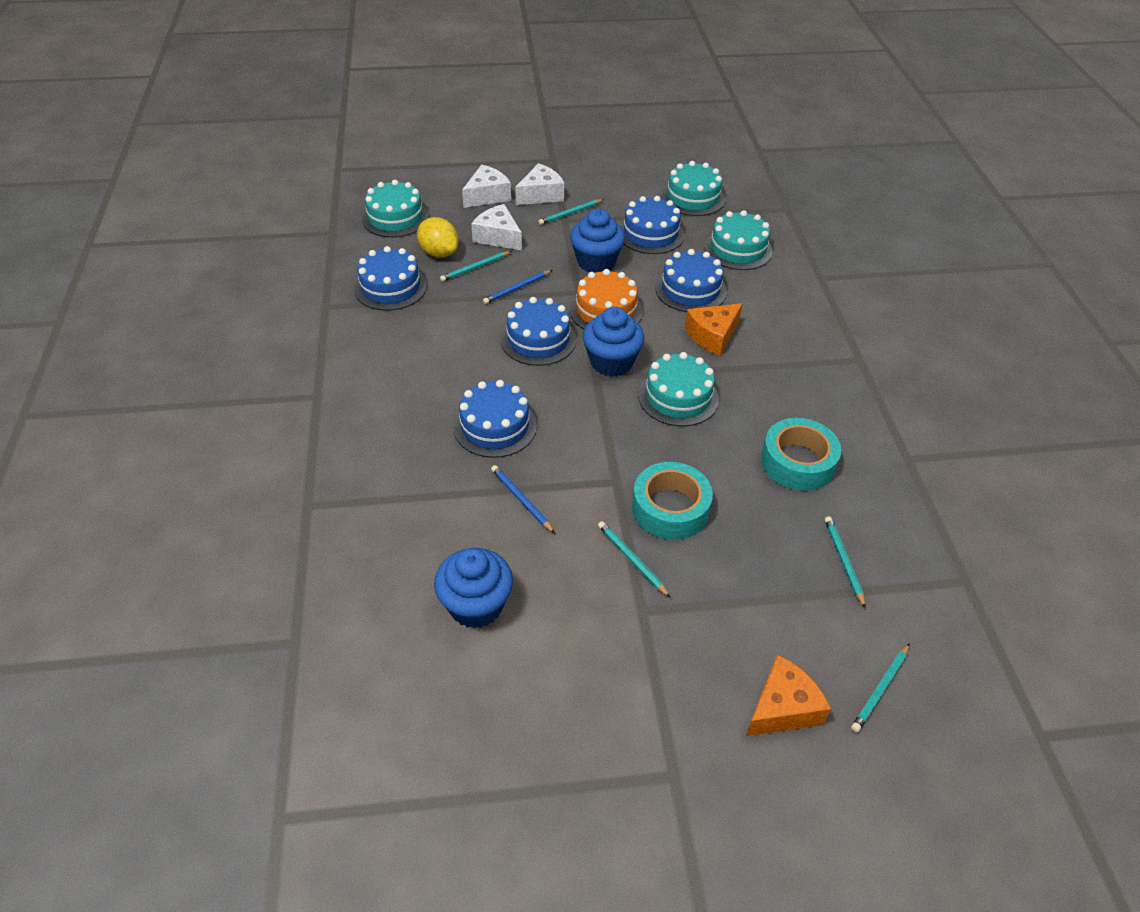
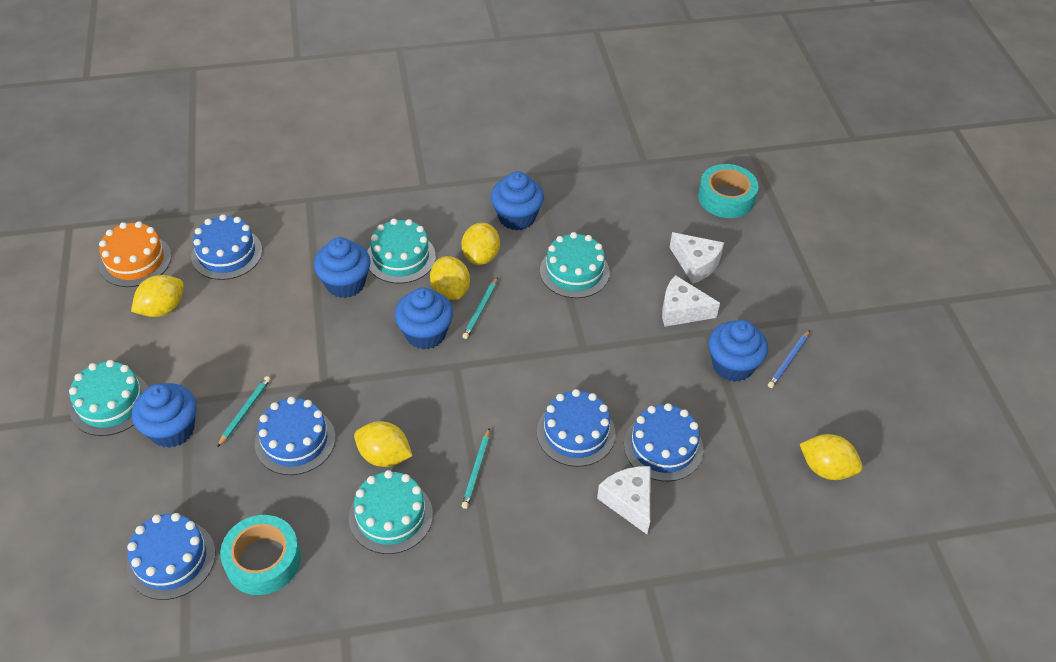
blue cupcake: 3 -> 5
blue pencil: 2 -> 1
orange cheese: 2 -> 0
turquoise pencil: 5 -> 3
yellow lemon: 1 -> 5

